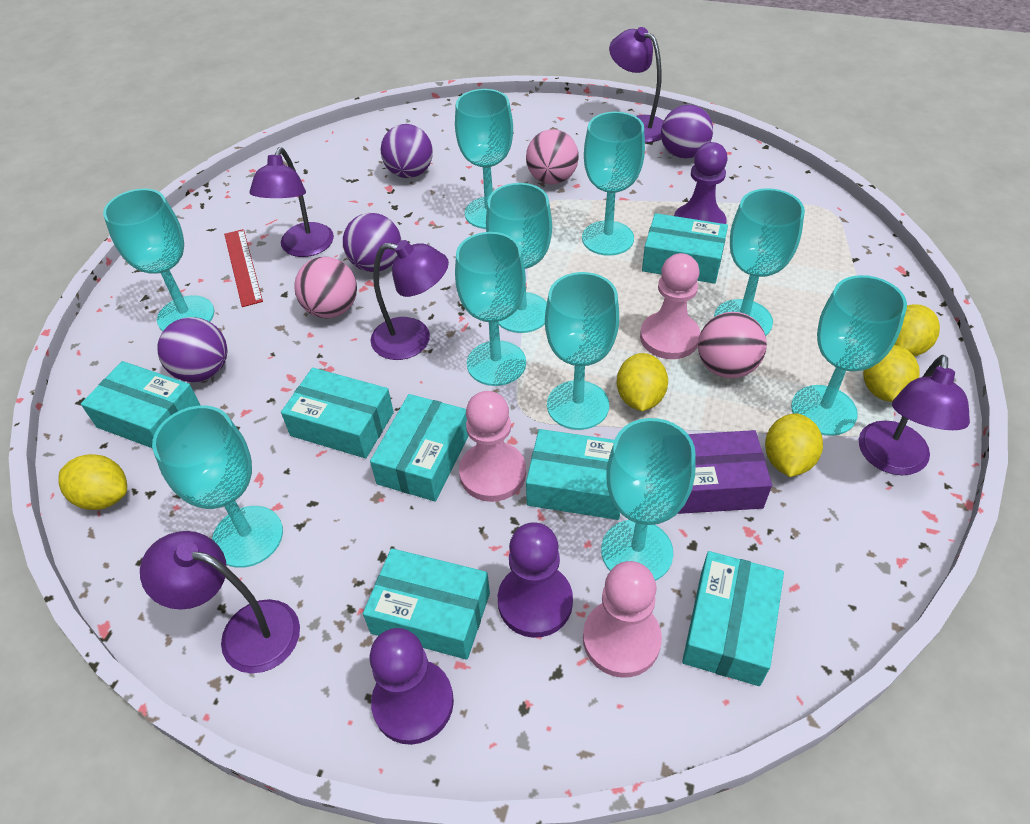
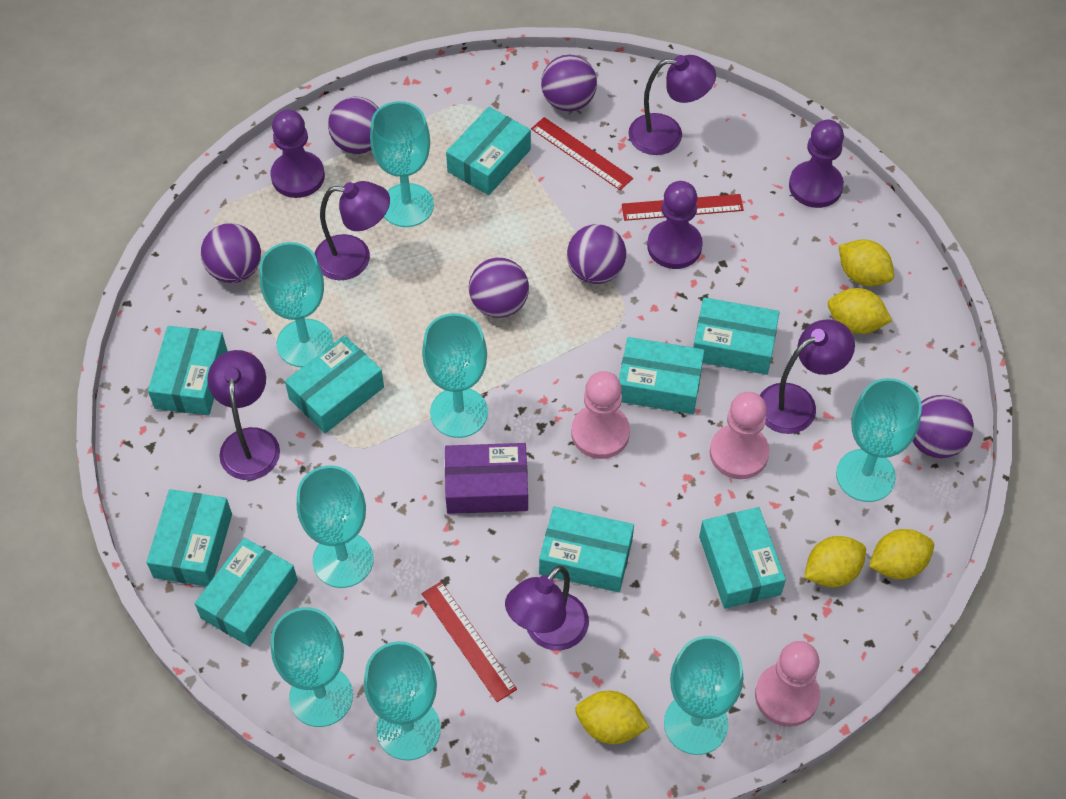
pink ball: 3 -> 0
purple ball: 4 -> 6
red ruler: 1 -> 3
turquoise box: 7 -> 9
turquoise goblet: 10 -> 8

